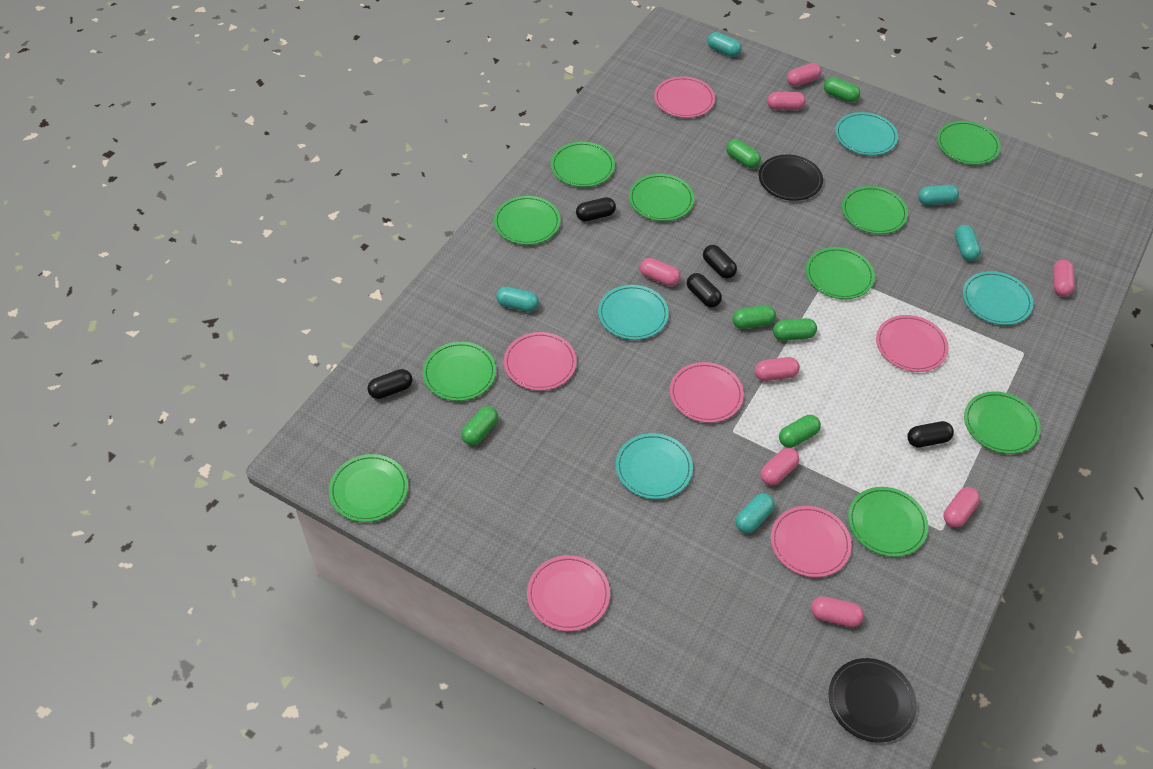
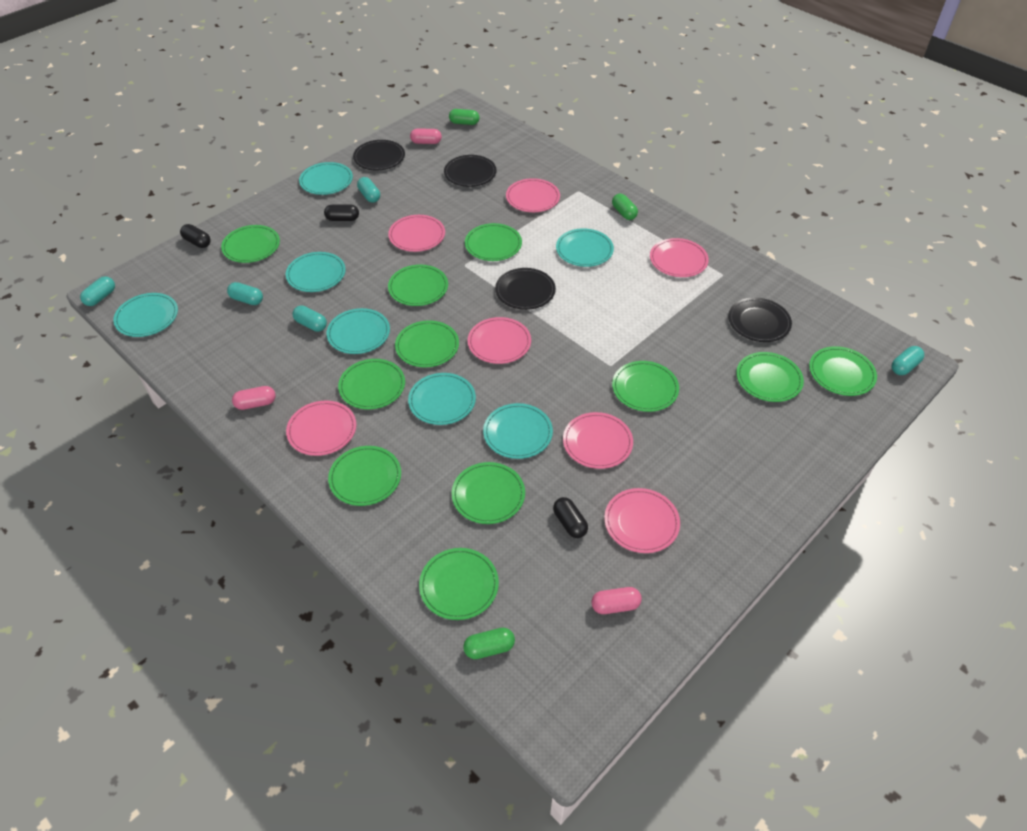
black capsule: 5 -> 3
black plate: 2 -> 4
green capsule: 6 -> 3
green plate: 10 -> 11
pink capsule: 8 -> 3
pink plate: 6 -> 7
turquoise plate: 4 -> 7

